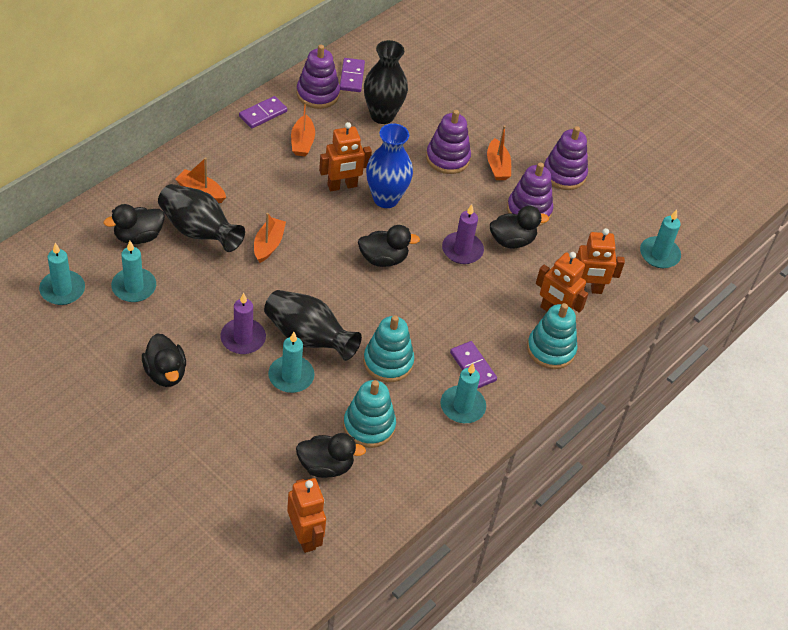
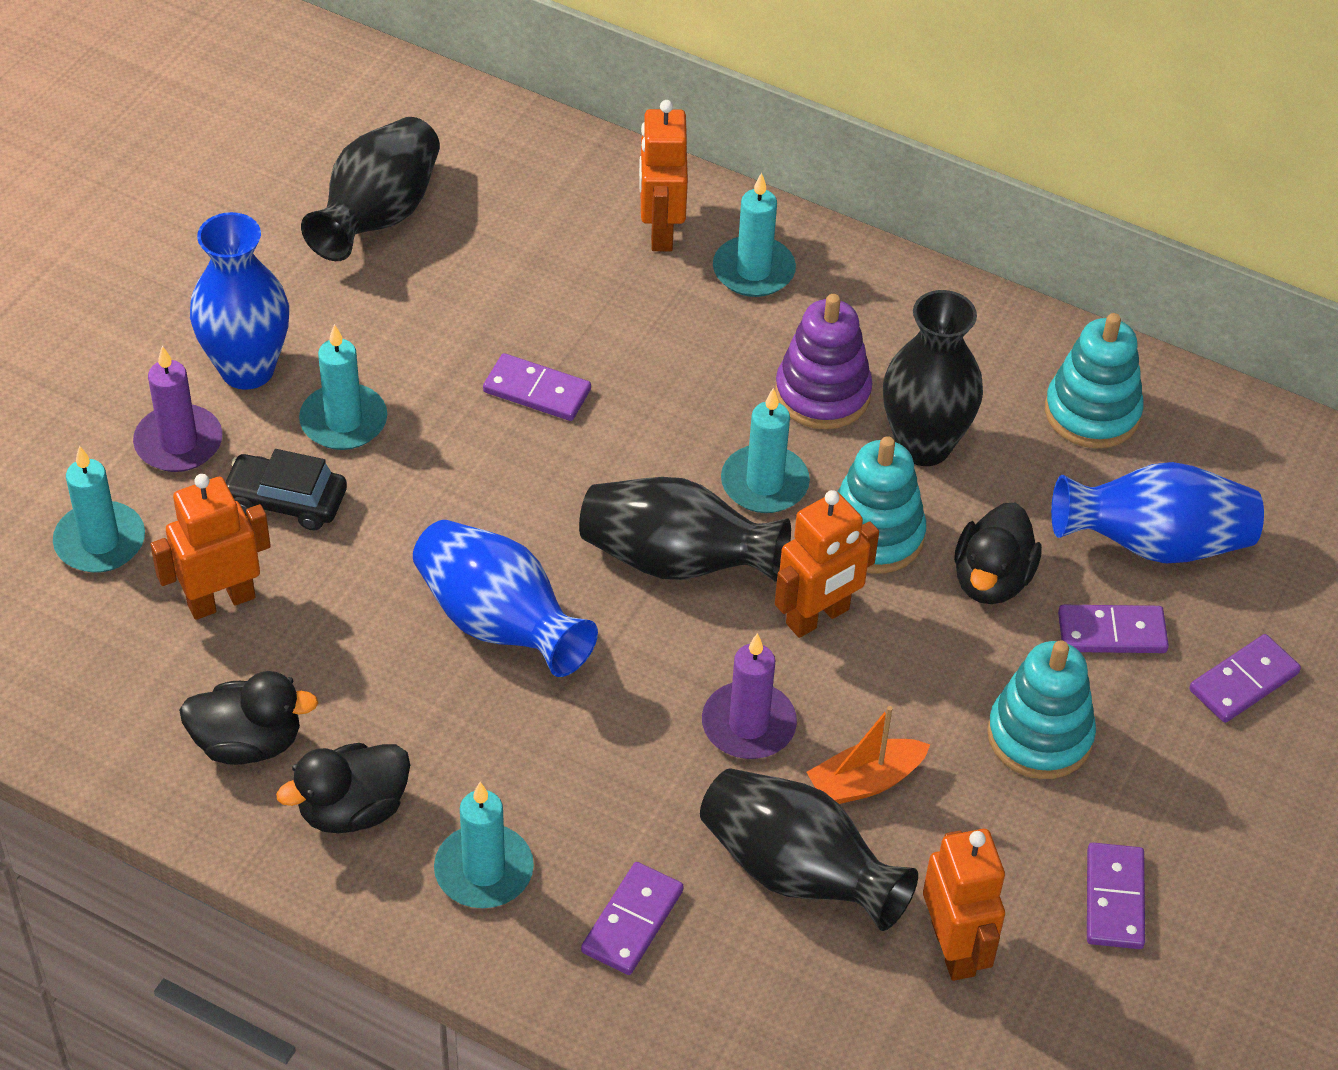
black car: 0 -> 1
black duck: 5 -> 3
black vase: 3 -> 4
blue vase: 1 -> 3
orange boat: 4 -> 1
purple domino: 3 -> 5
purple stacking toy: 4 -> 1

